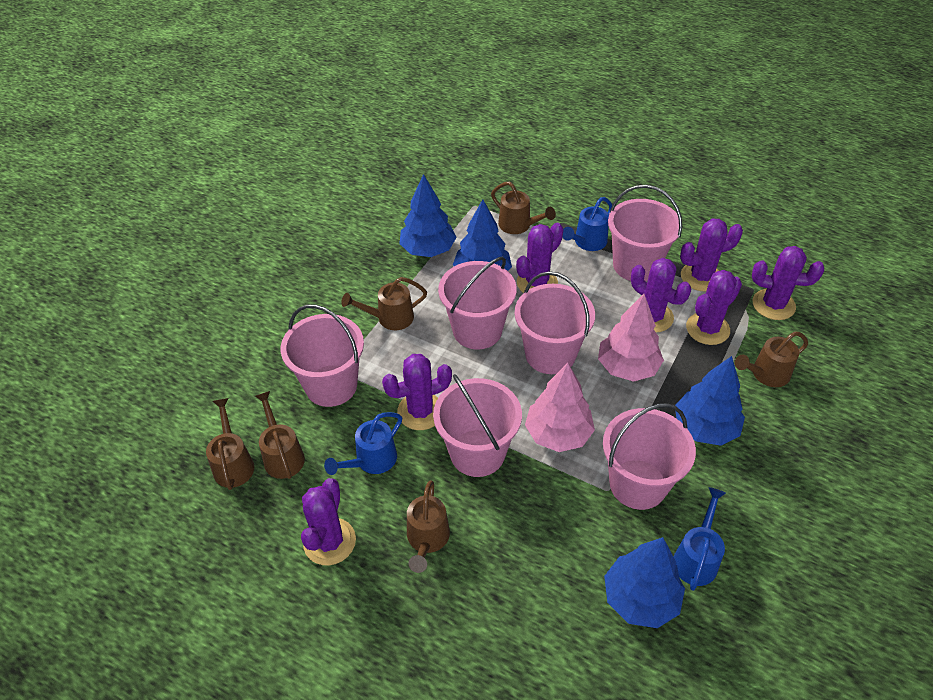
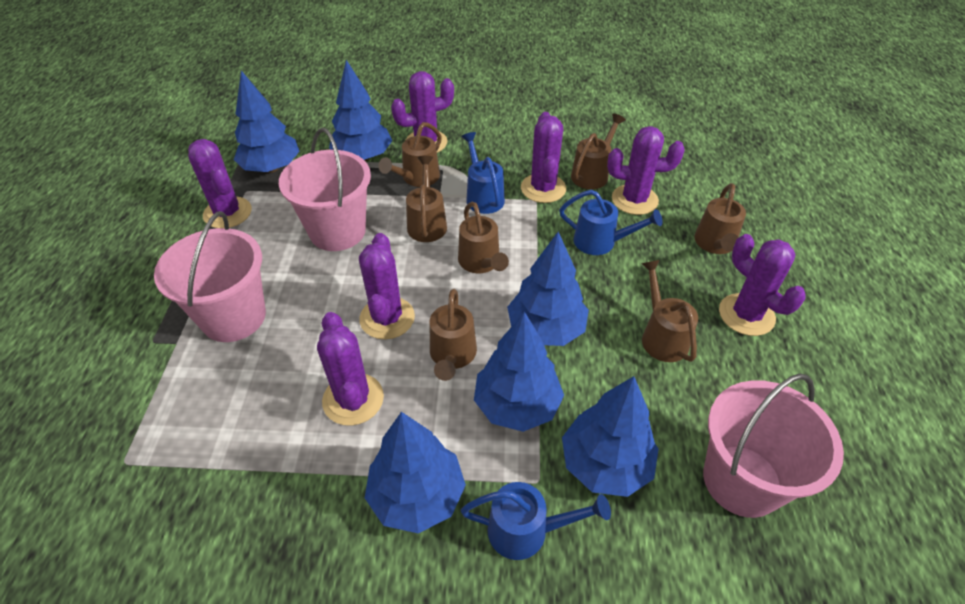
blue tree: 4 -> 6
brown watering can: 6 -> 7
pink bucket: 6 -> 3
pink tree: 2 -> 0

